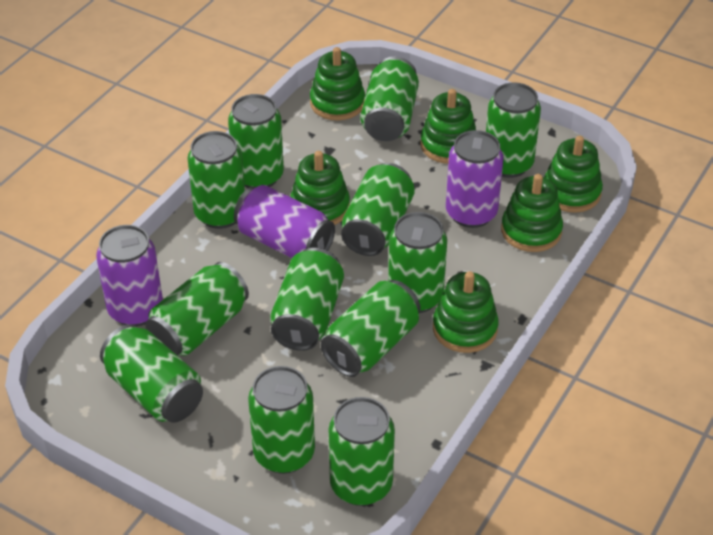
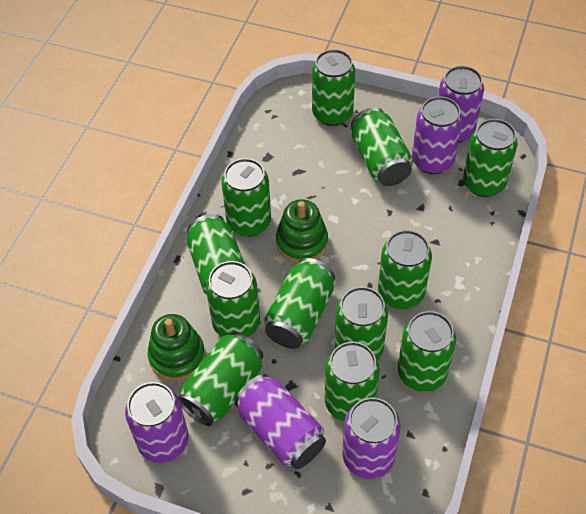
green stacking toy: 6 -> 2
purple can: 3 -> 5

